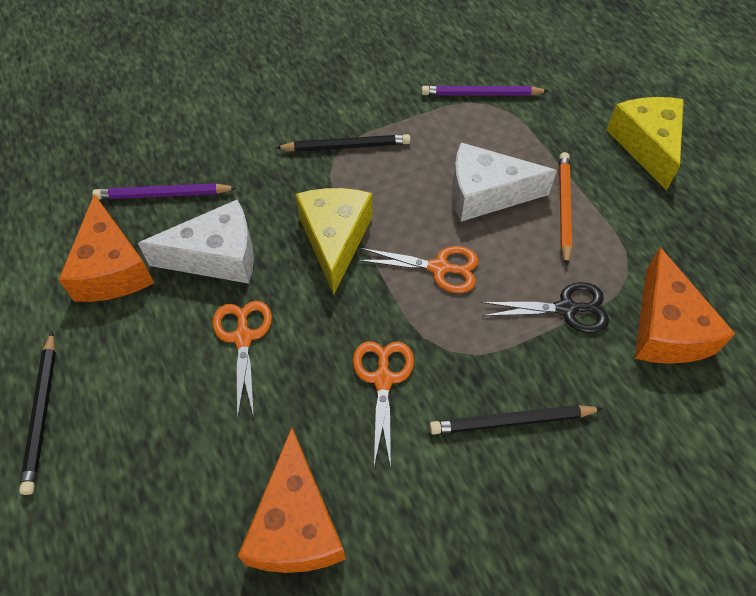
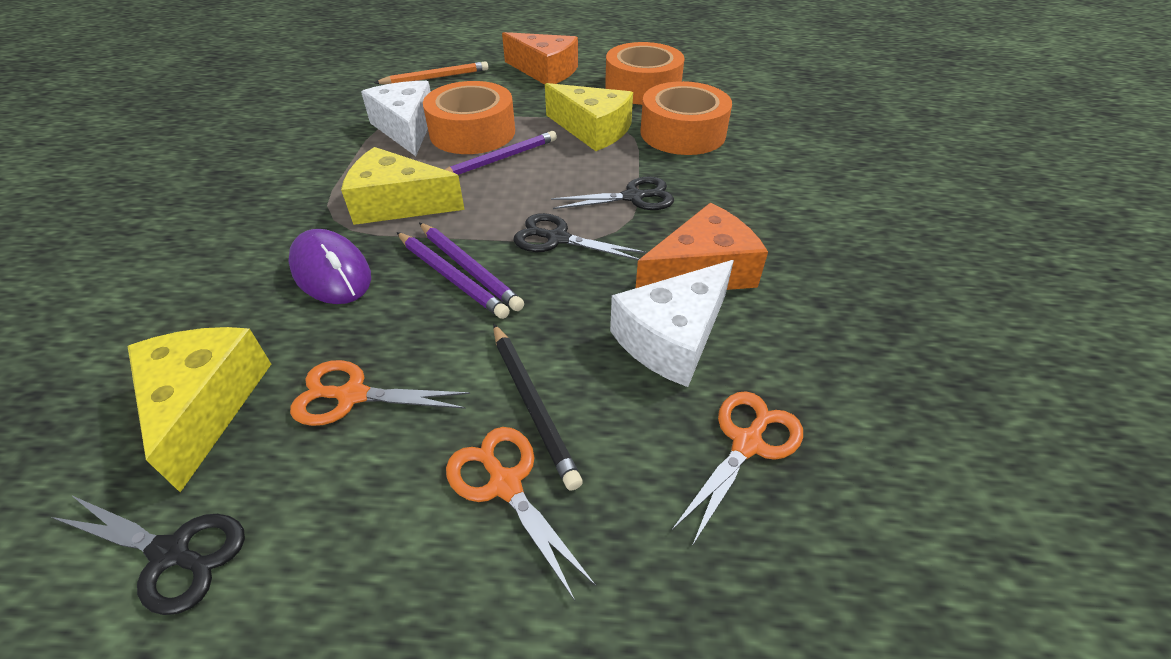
black pencil: 3 -> 1
black scissors: 1 -> 3
orange cheese: 3 -> 2
orange tape: 0 -> 3
purple mouse: 0 -> 1
purple pencil: 2 -> 3
yellow cheese: 2 -> 3

